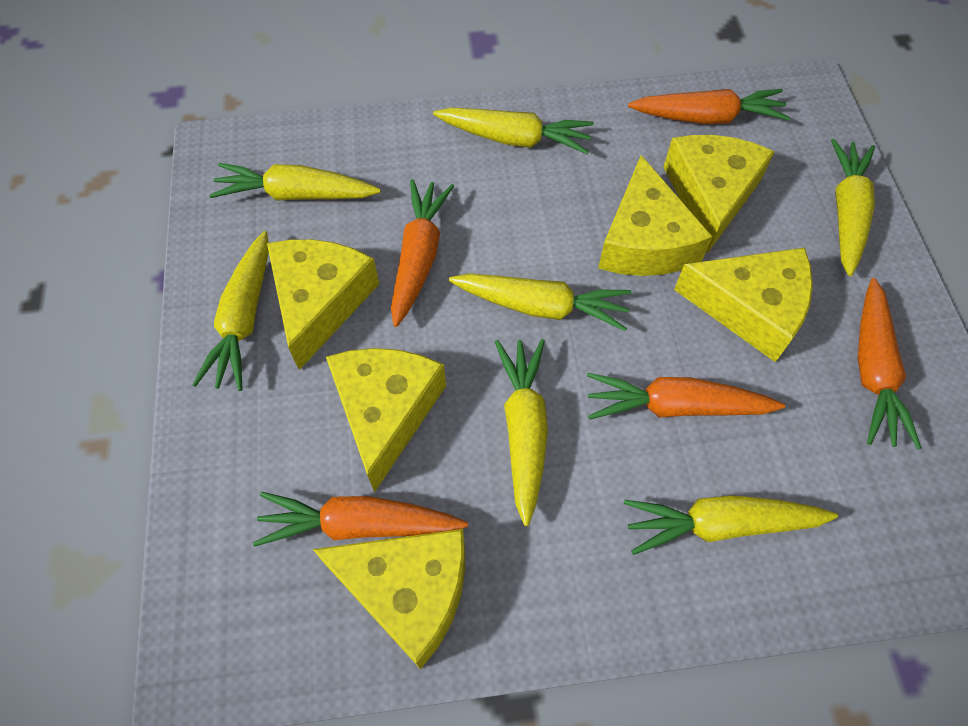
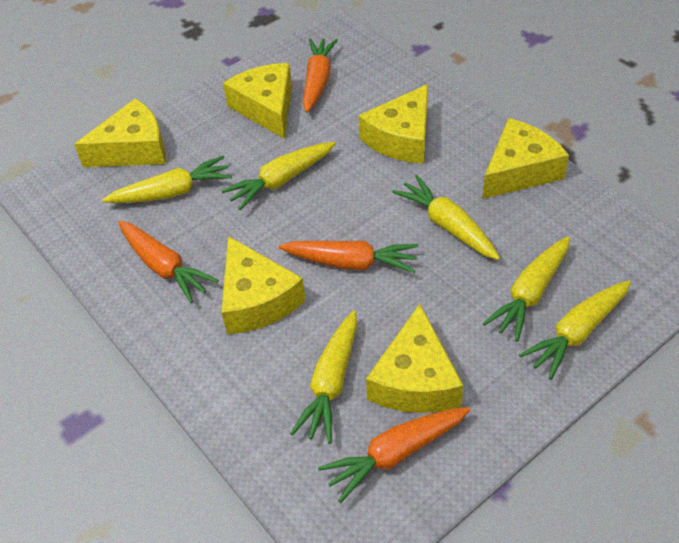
orange carrot: 5 -> 4
yellow carrot: 7 -> 6

